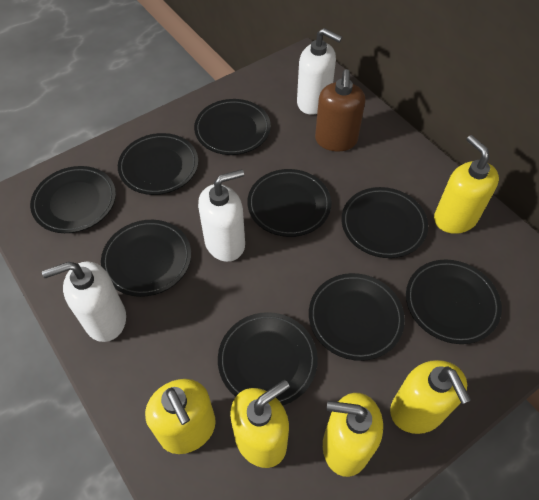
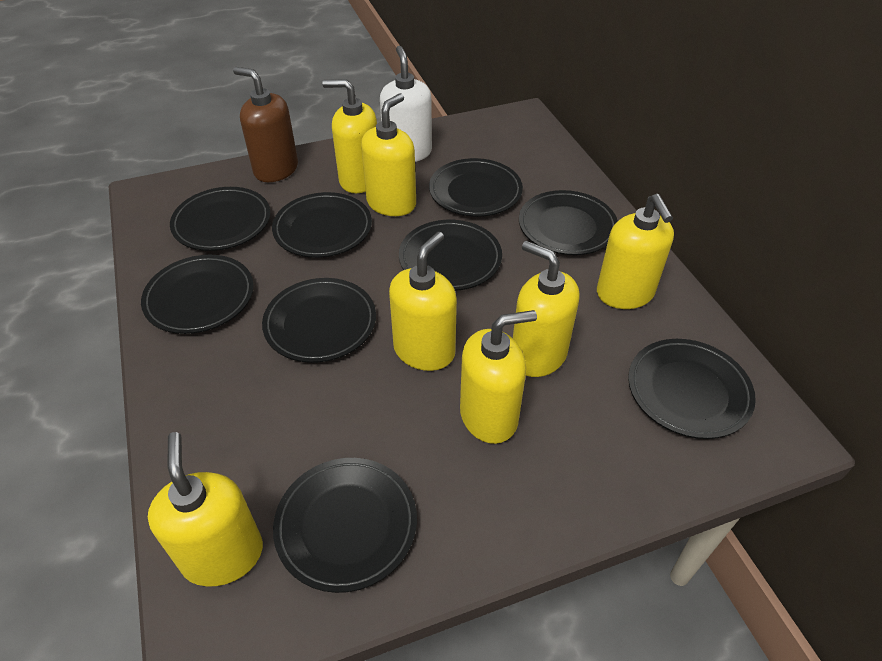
white soap dispenser: 3 -> 1
yellow soap dispenser: 5 -> 7

